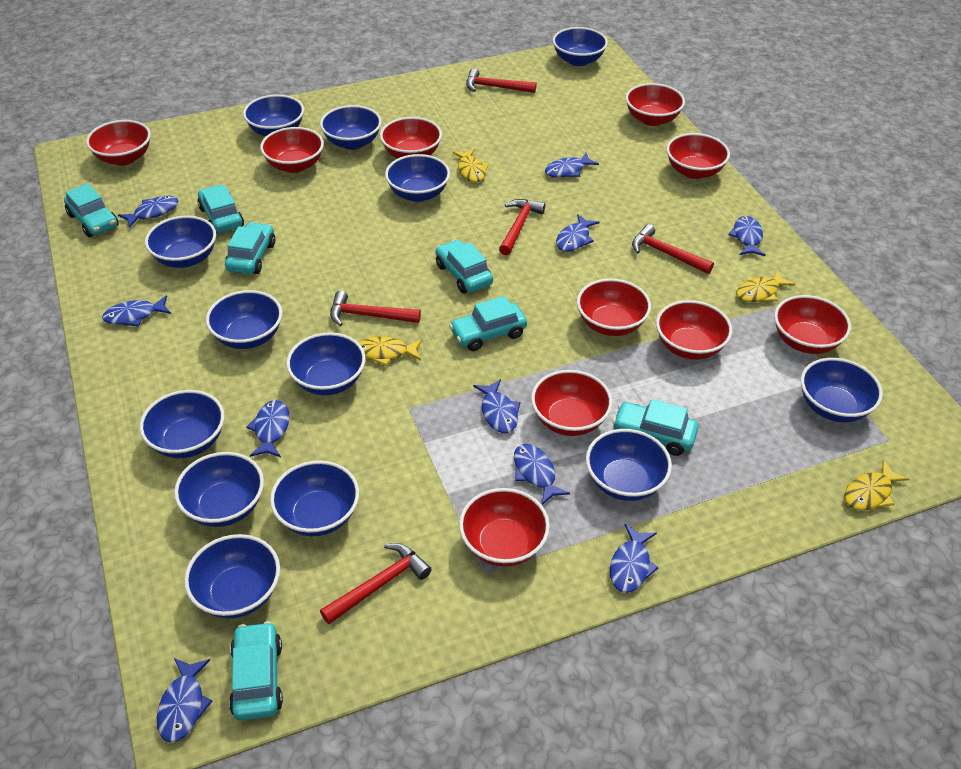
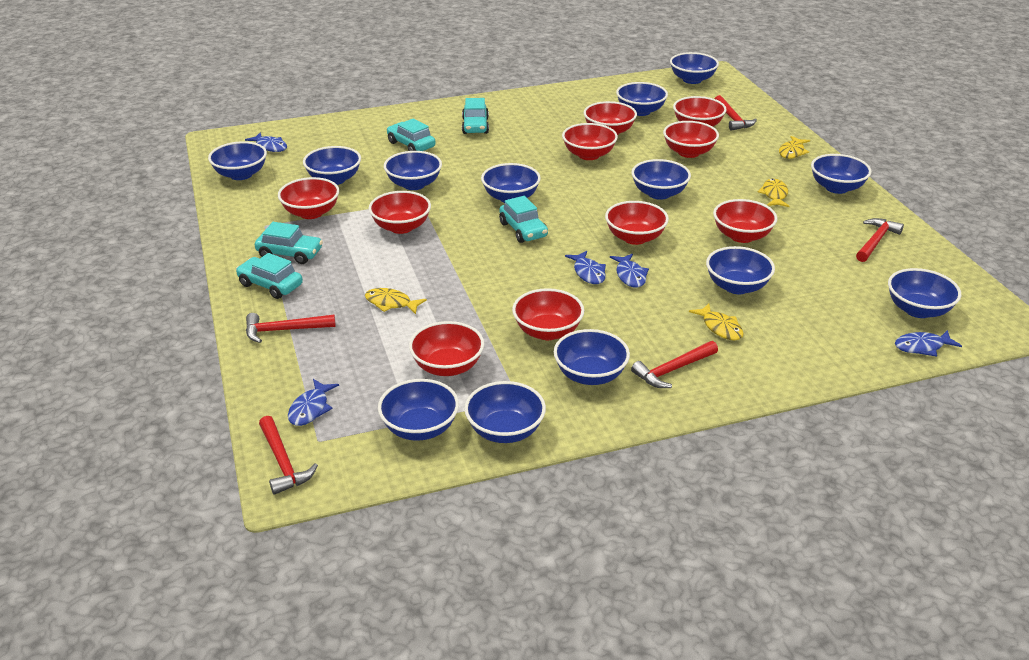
blue fish: 10 -> 5
turquoise car: 7 -> 5

